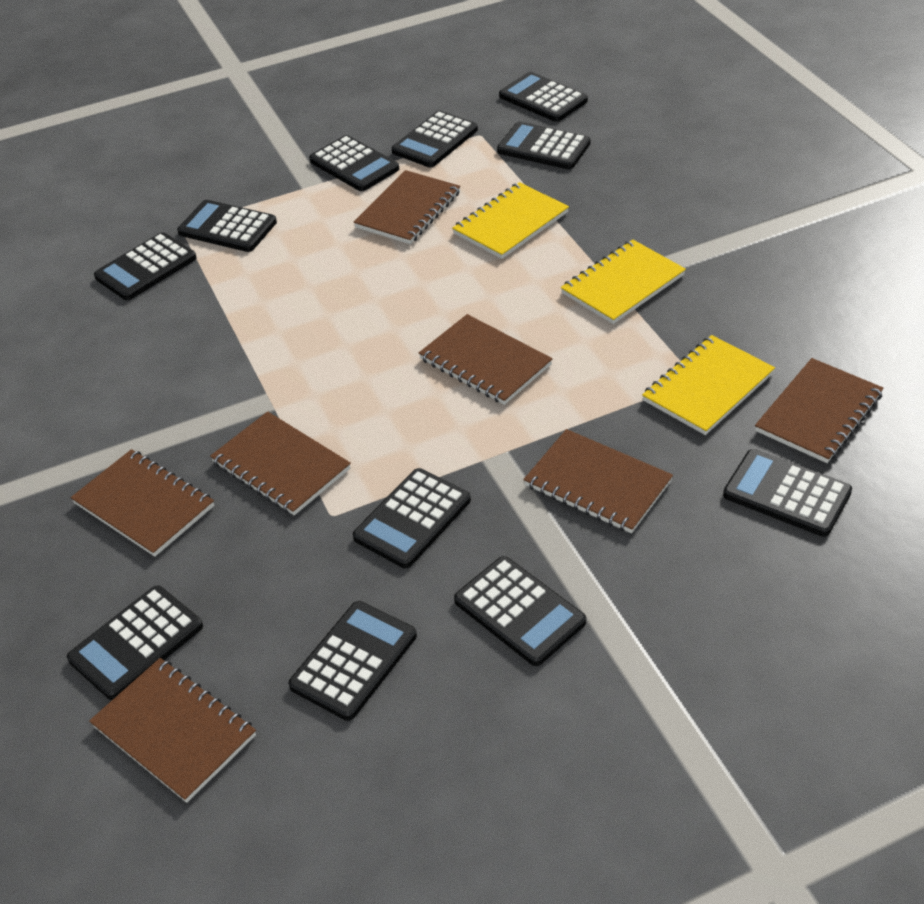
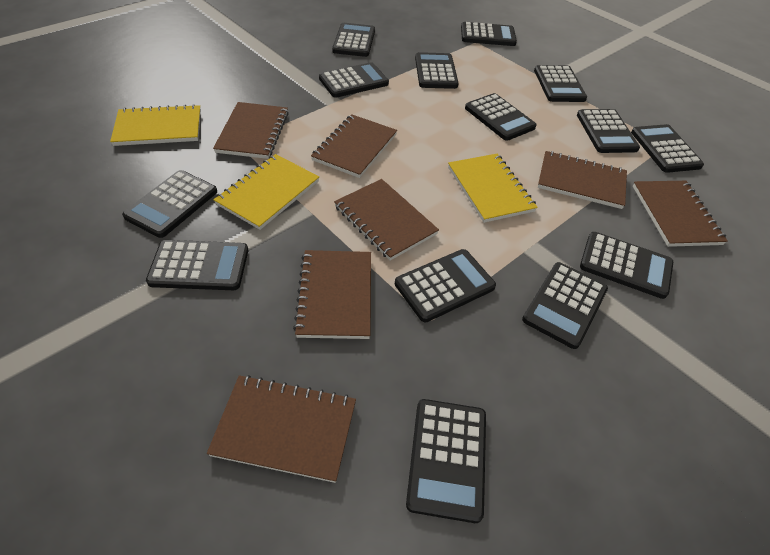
black calculator: 11 -> 14

